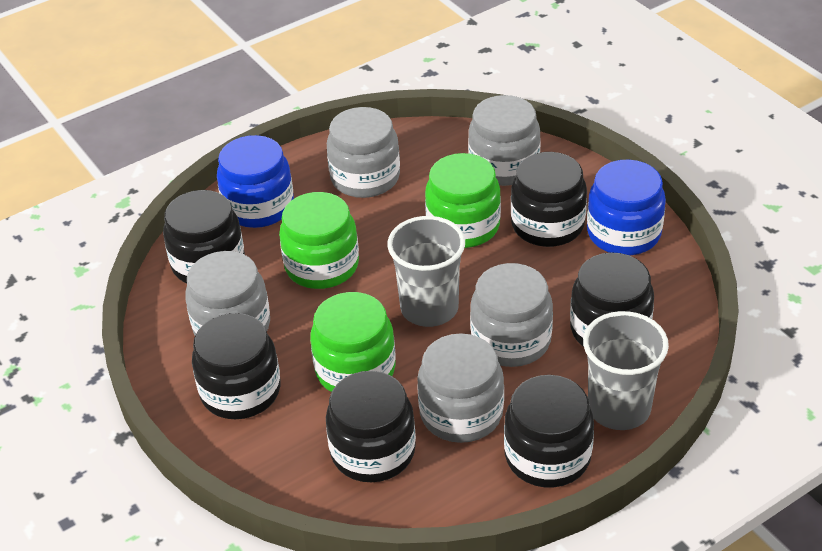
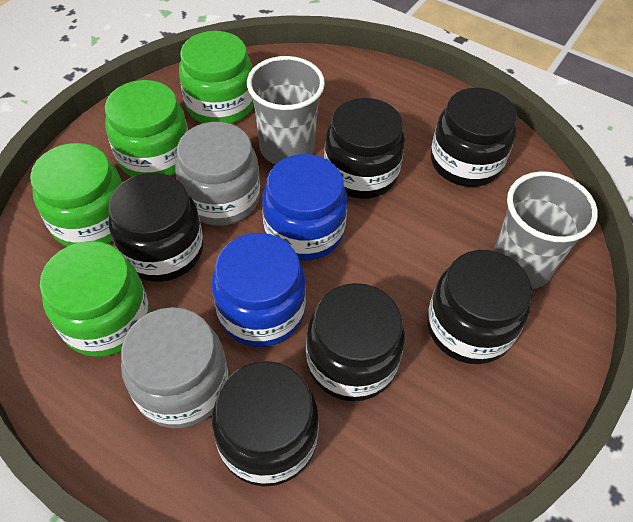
green jar: 3 -> 4
grey jar: 5 -> 2

